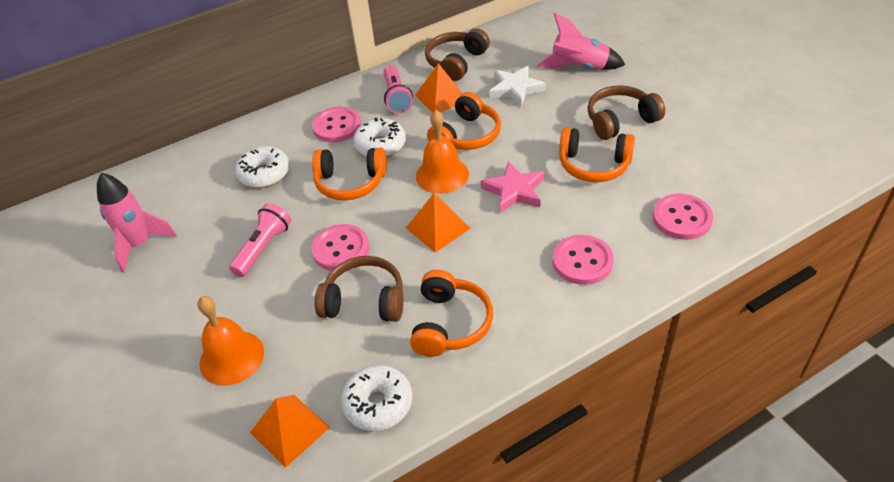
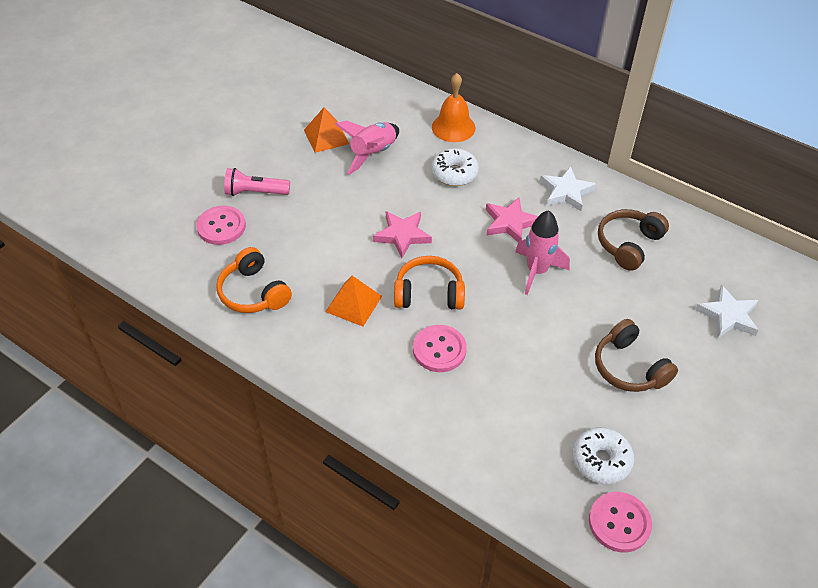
brown headphones: 3 -> 2
orange bell: 2 -> 1
orange headphones: 4 -> 2
orange pyramid: 3 -> 2
pink button: 4 -> 3
pink flashlight: 2 -> 1
pink star: 1 -> 2
white donut: 3 -> 2
white star: 1 -> 2

